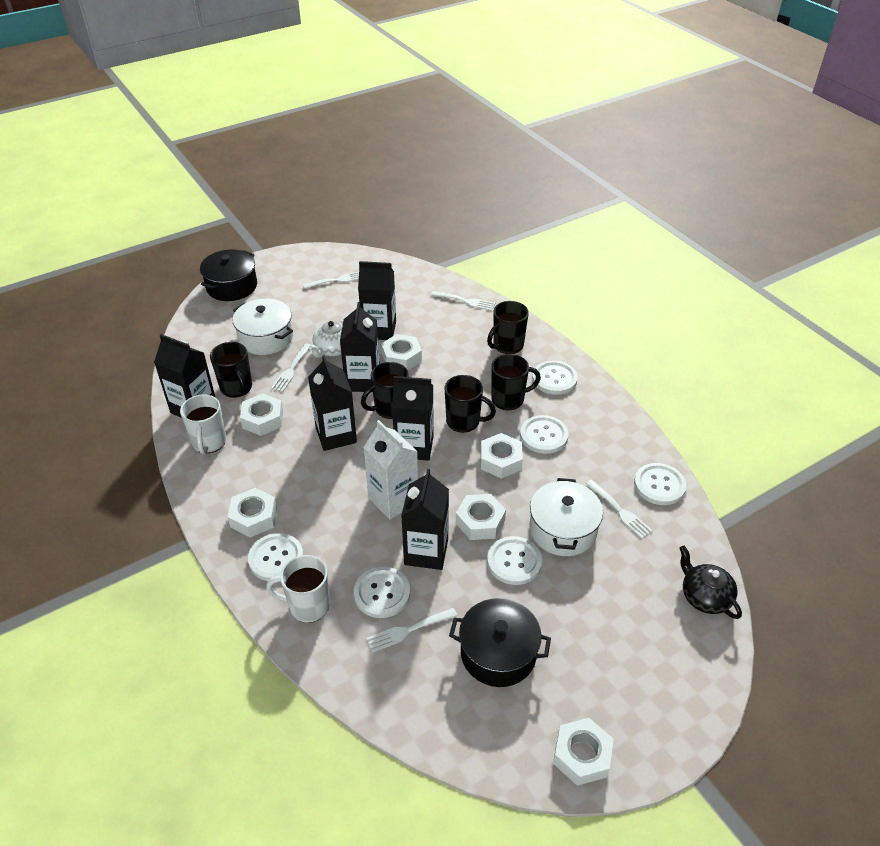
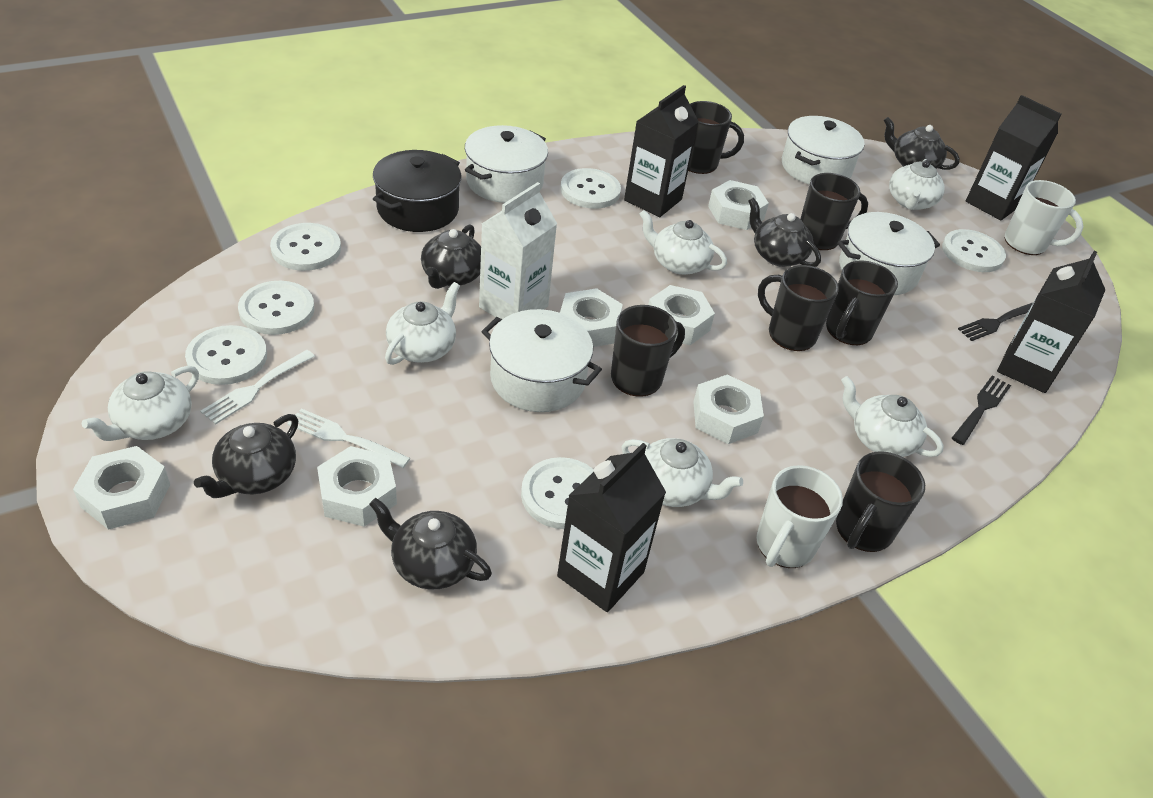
black carton: 6 -> 4
black fork: 0 -> 2
black mug: 5 -> 6
black pot: 2 -> 1
black teapot: 1 -> 5
white fork: 5 -> 2
white pot: 2 -> 4
white teapot: 1 -> 6

